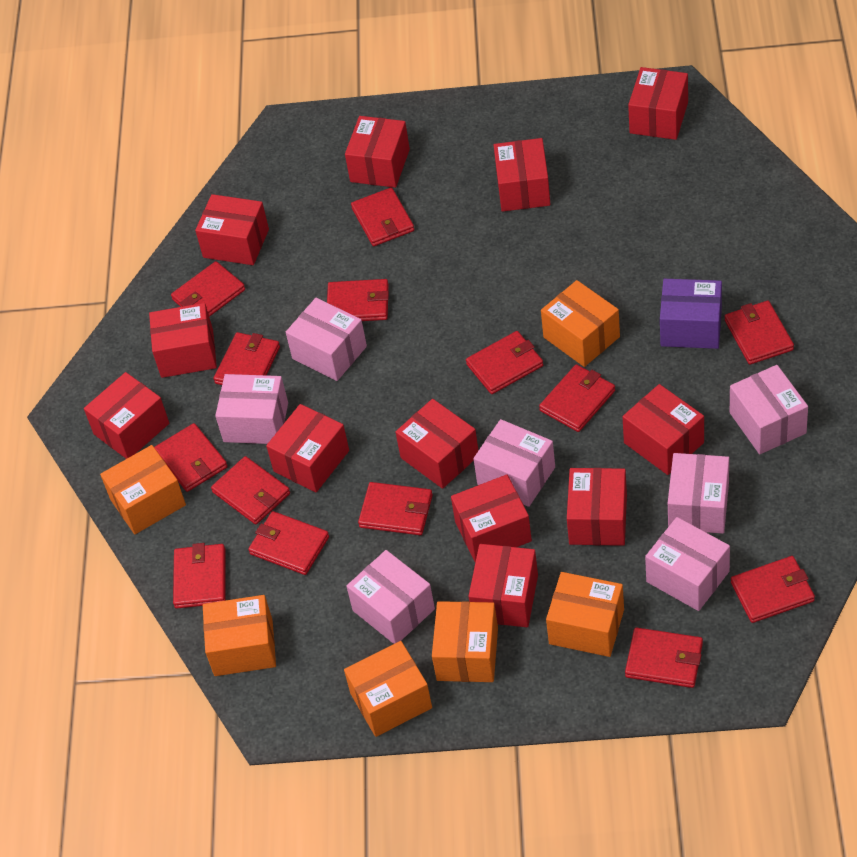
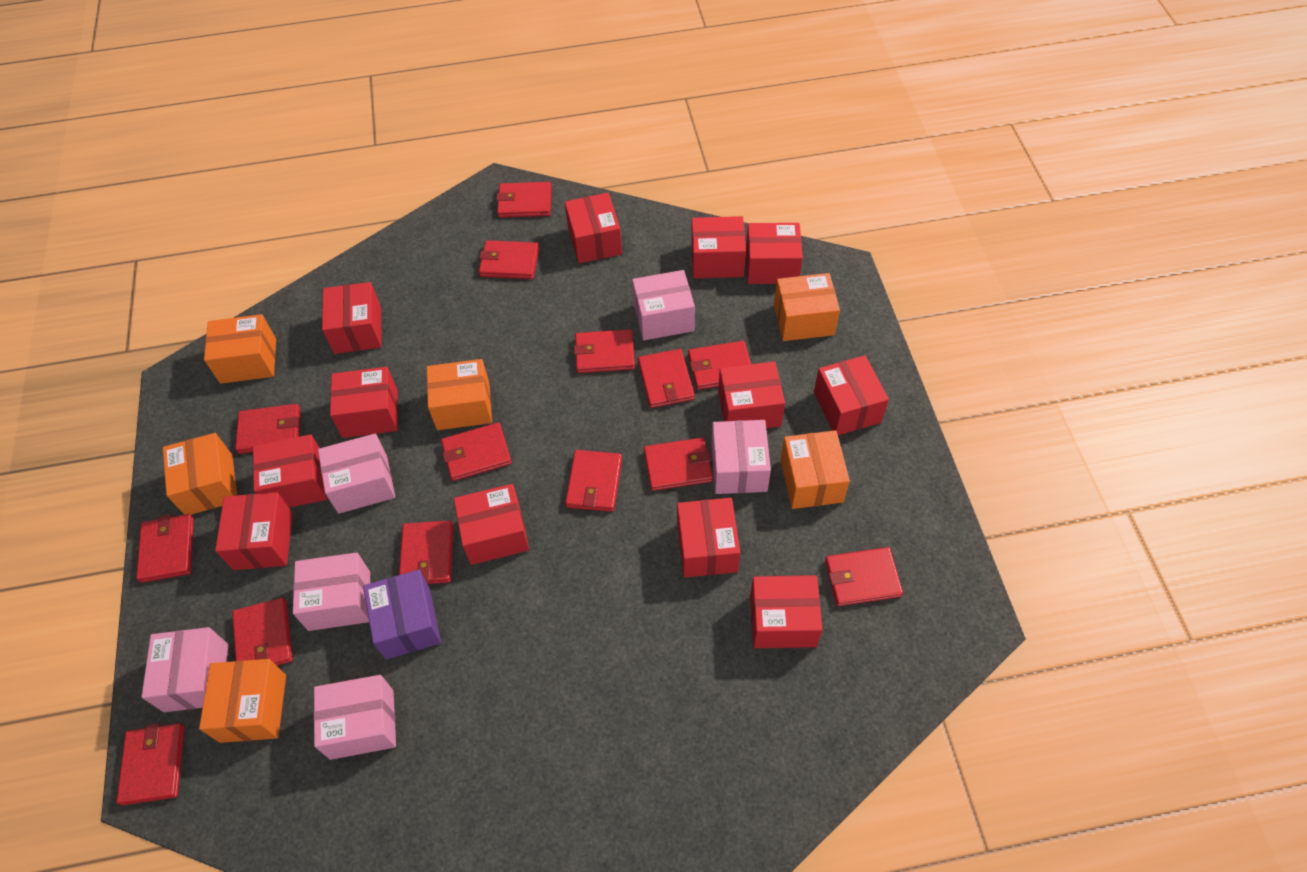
pink box: 7 -> 6

